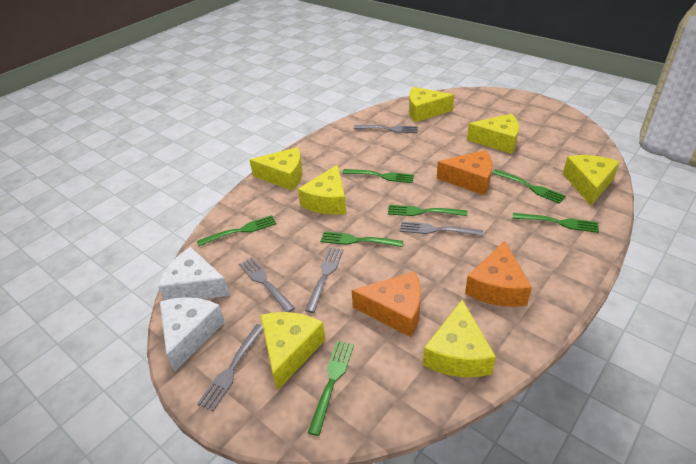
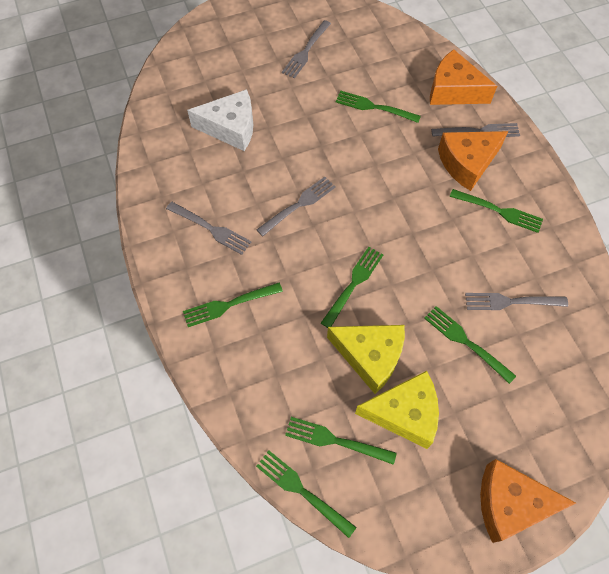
white cheese: 2 -> 1
yellow cheese: 7 -> 2

